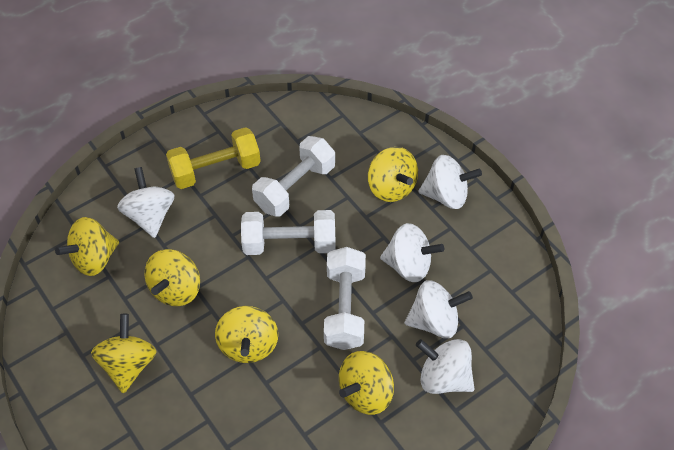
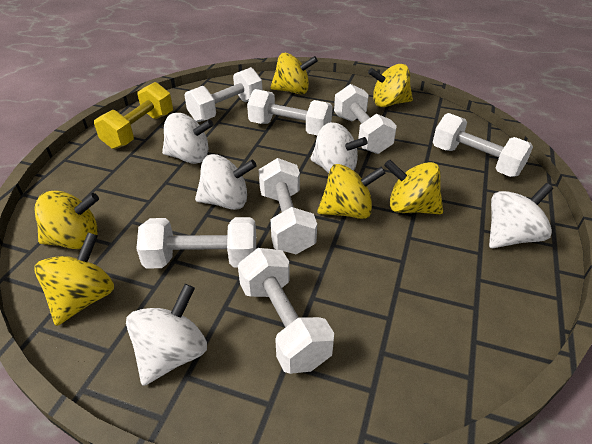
white dumbbell: 3 -> 7

